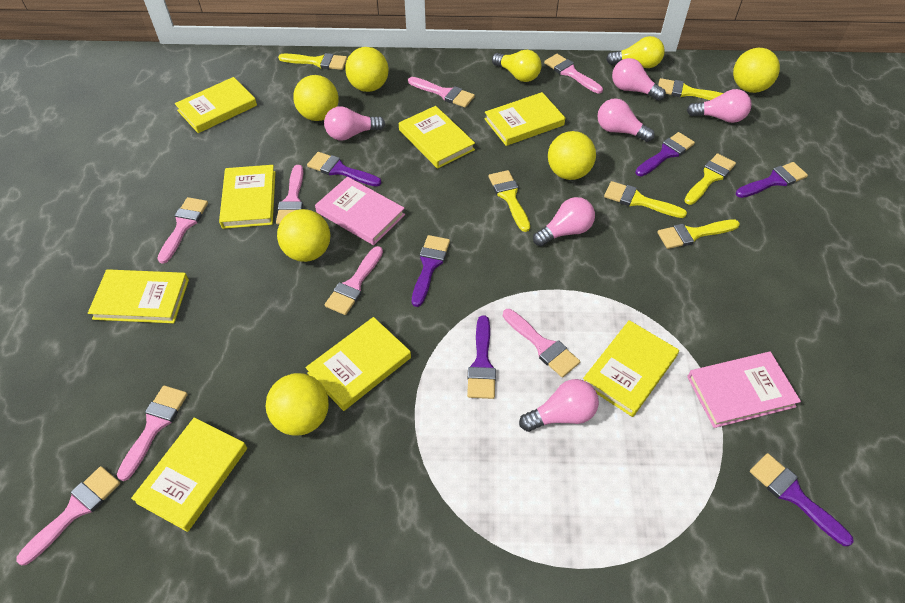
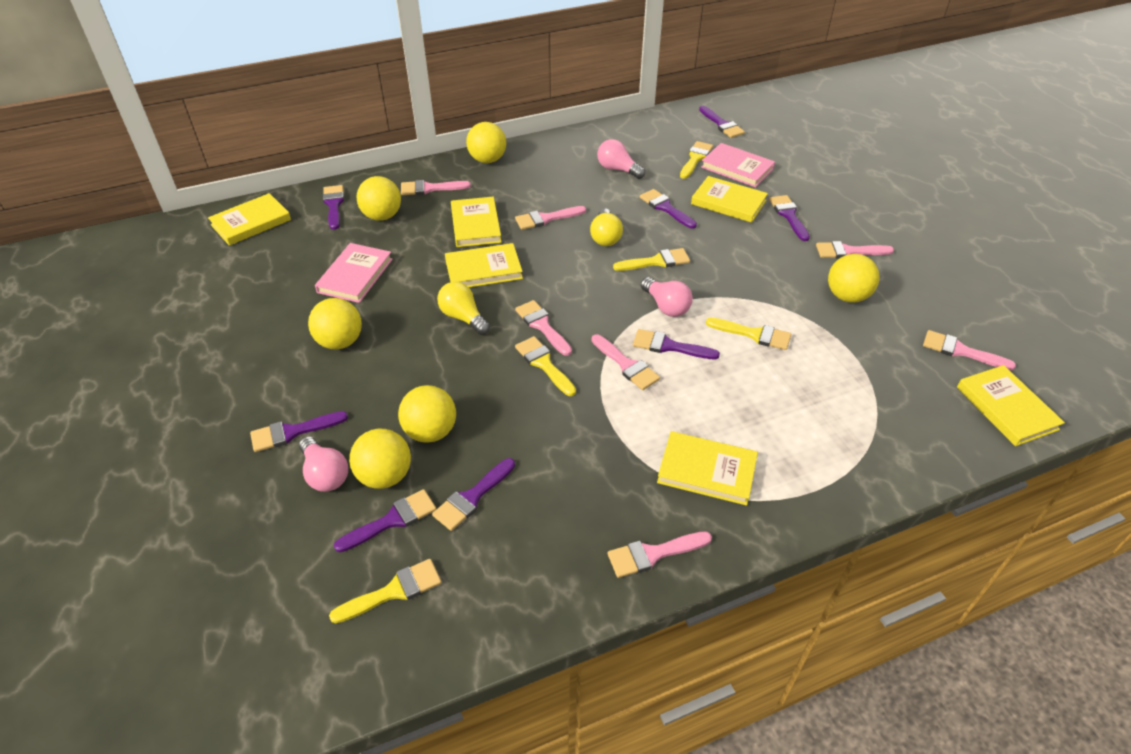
pink brush: 8 -> 7
pink light bulb: 6 -> 3
purple brush: 6 -> 8
yellow book: 8 -> 6
yellow brush: 6 -> 5

